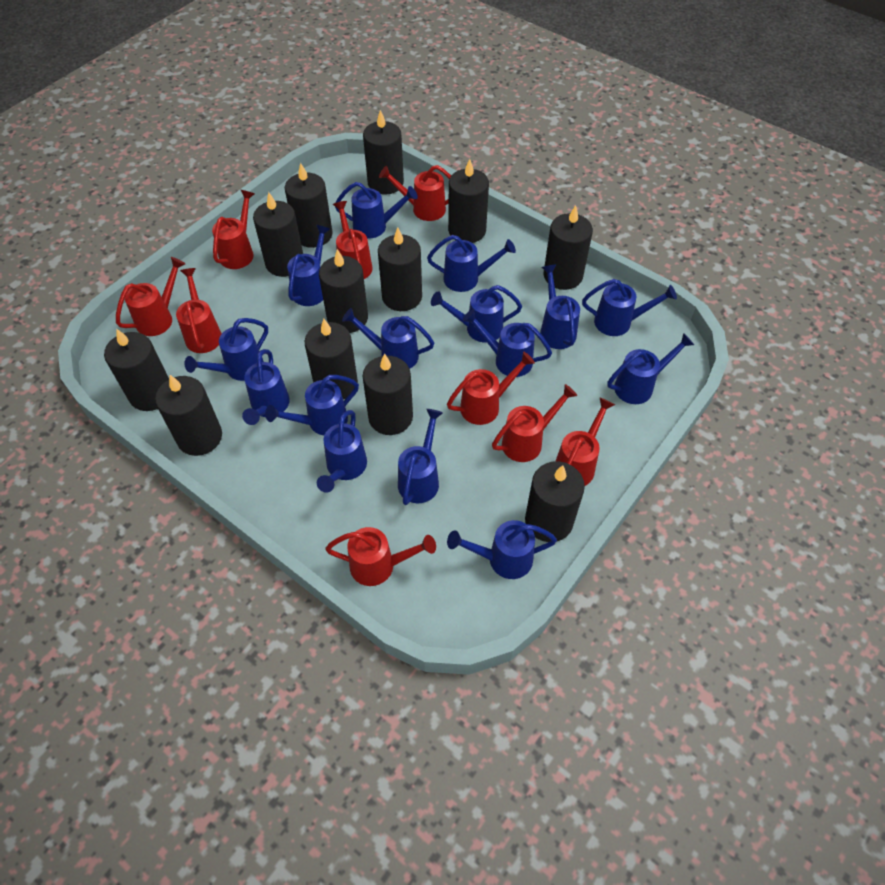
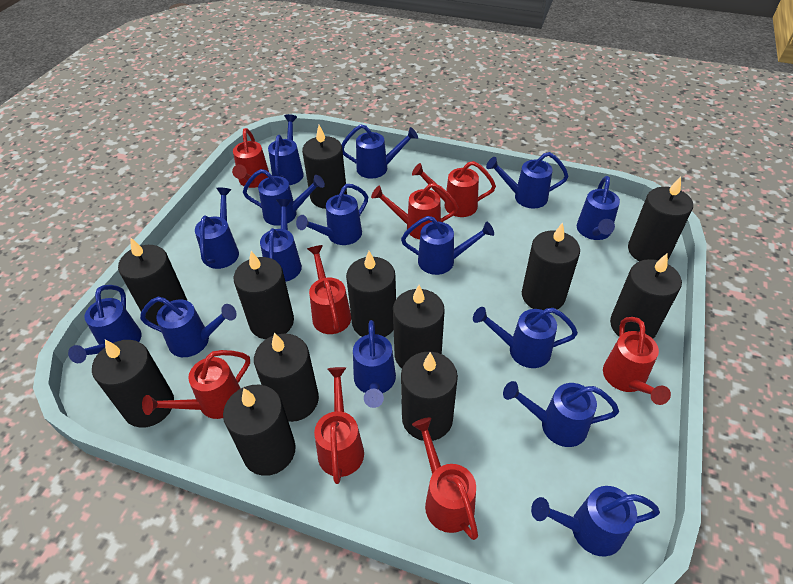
red watering can: 9 -> 8

